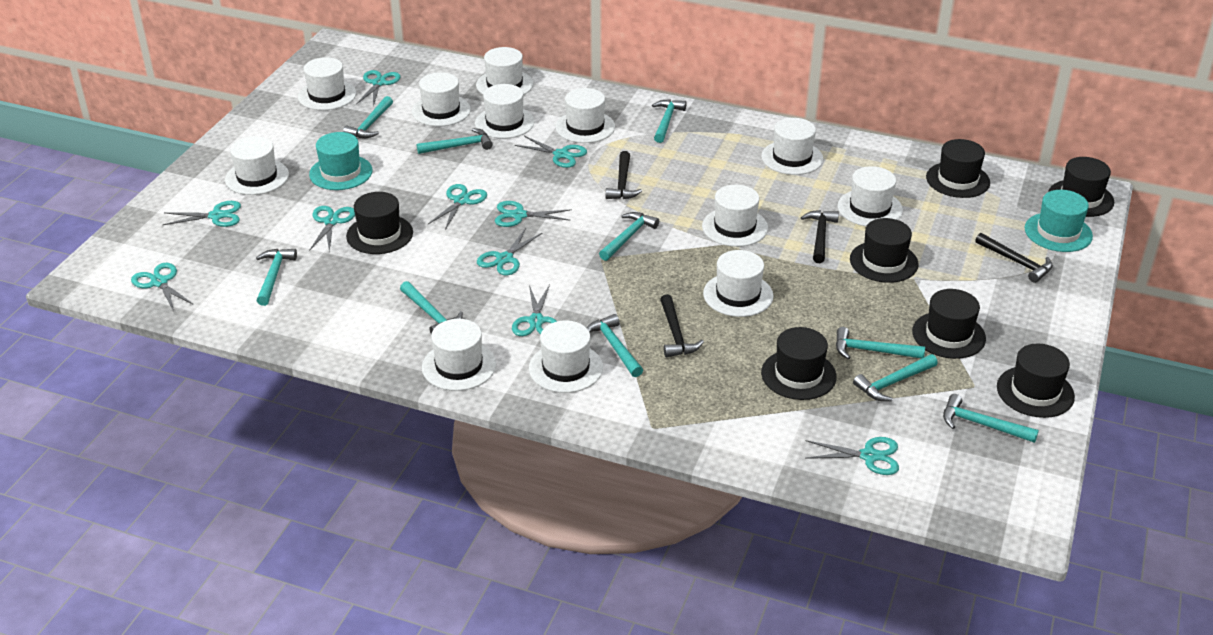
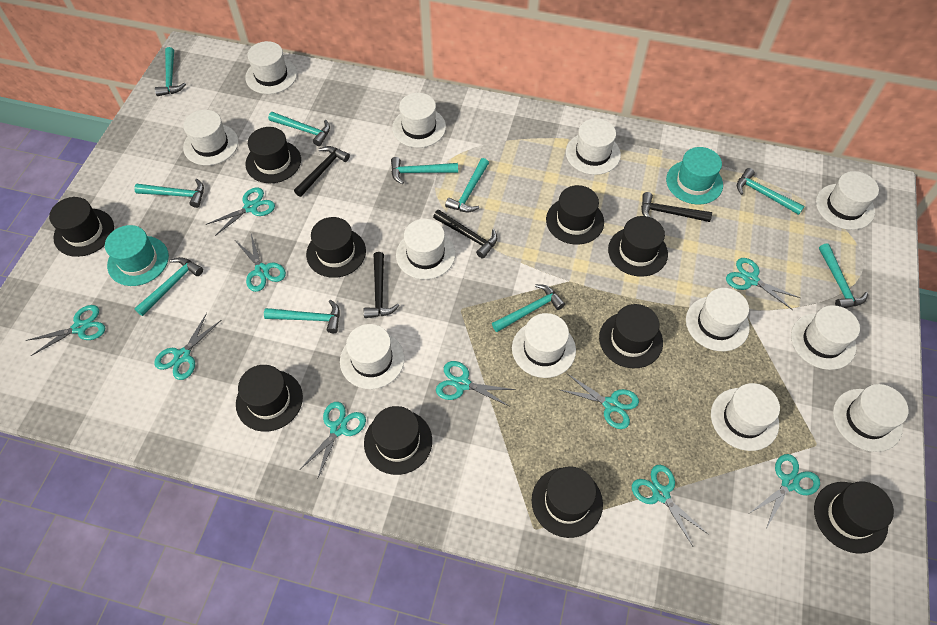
black hat: 7 -> 10

